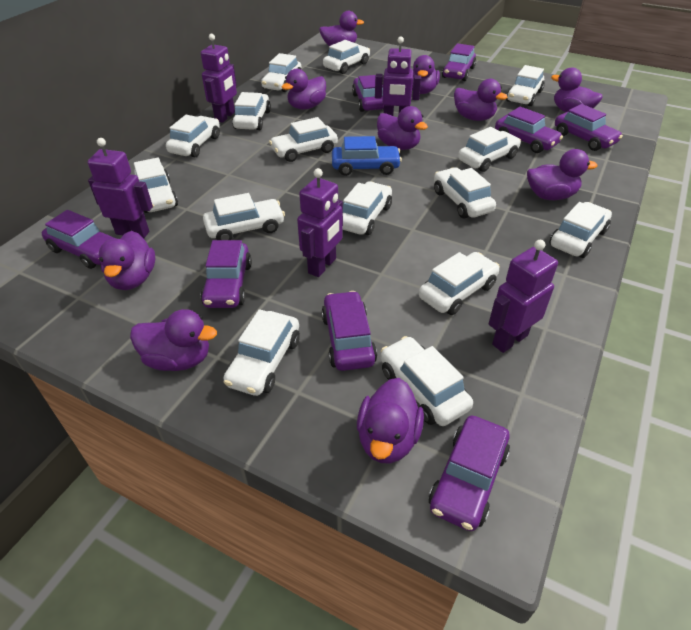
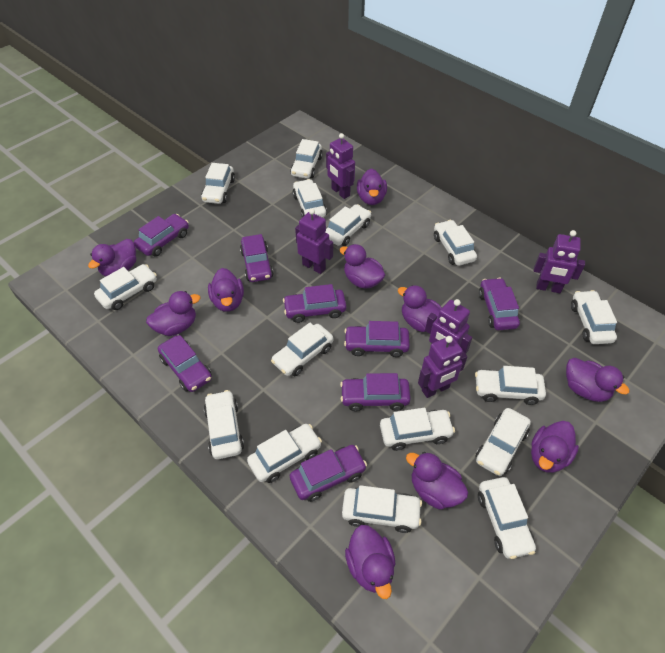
blue car: 1 -> 0

